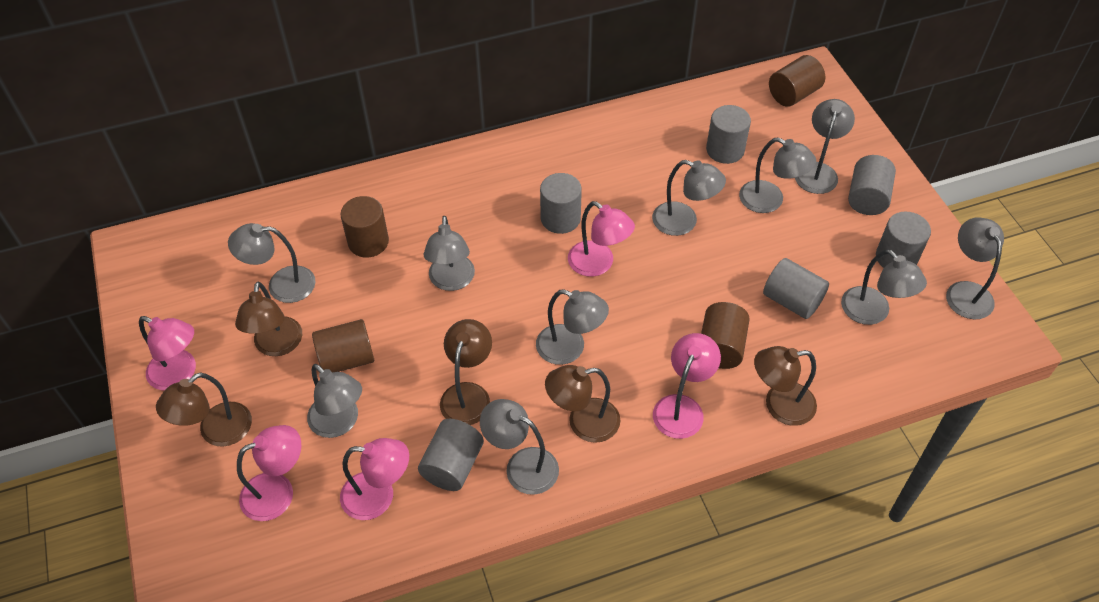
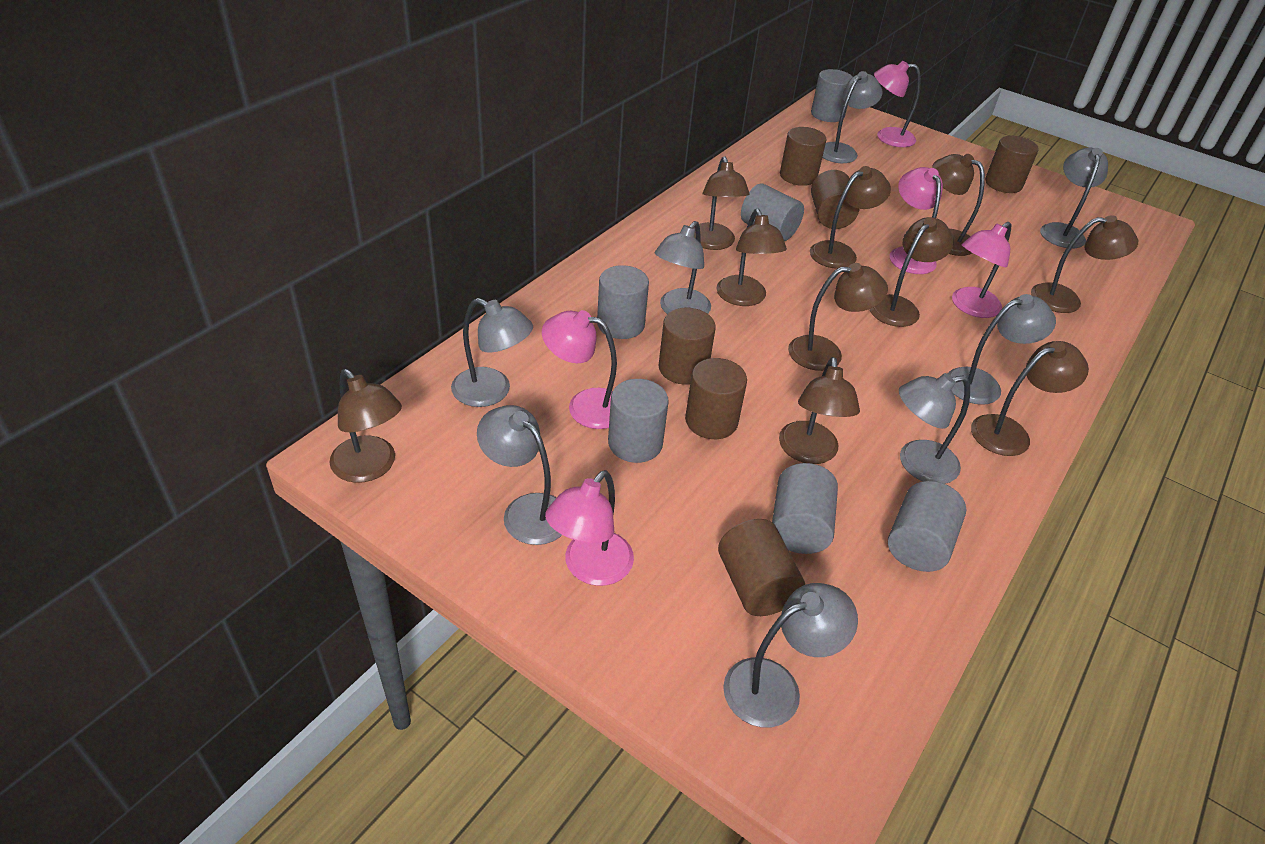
brown cylinder: 4 -> 6
brown lamp: 5 -> 10
grey lamp: 10 -> 8

